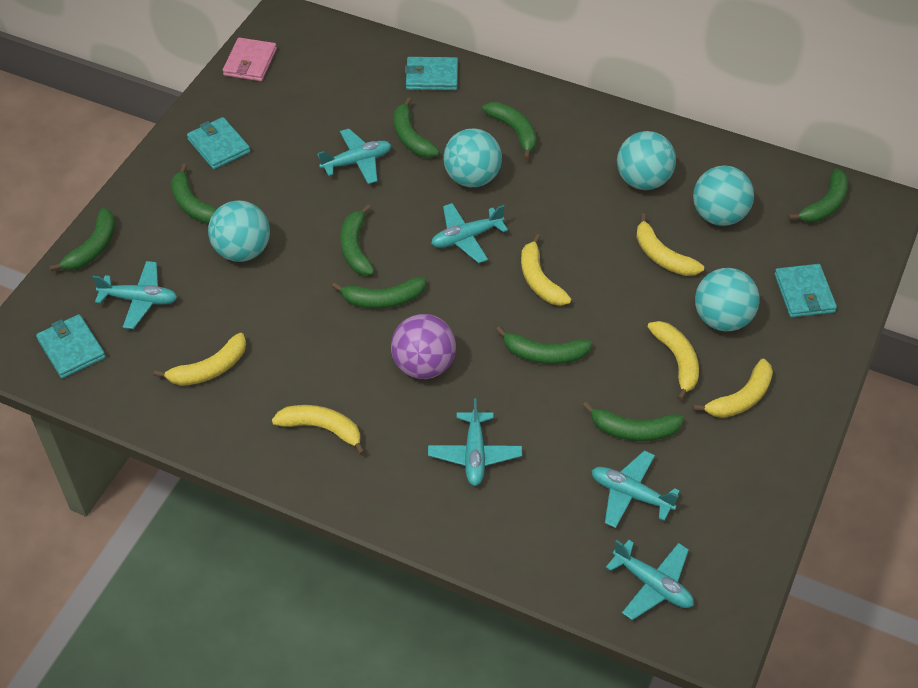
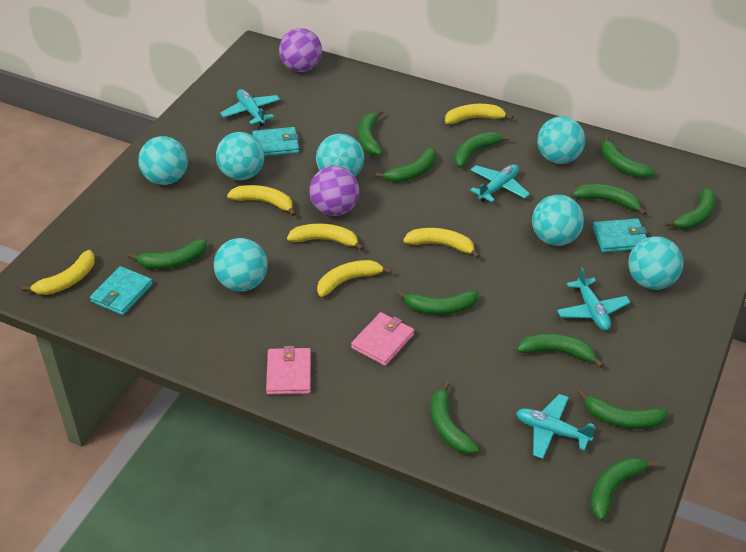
green banana: 9 -> 12
pink wallet: 1 -> 2
purple ball: 1 -> 2
turquoise ball: 5 -> 7
turquoise plane: 6 -> 4
turquoise wallet: 4 -> 3

